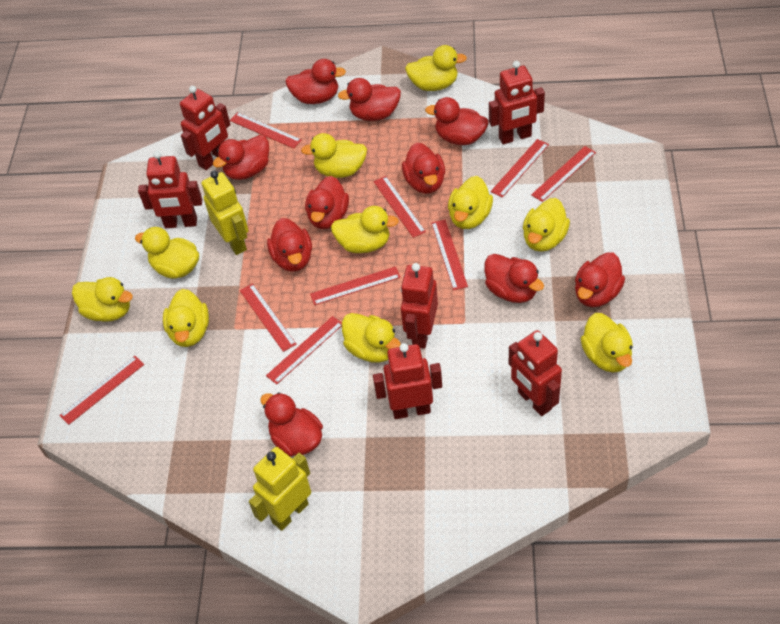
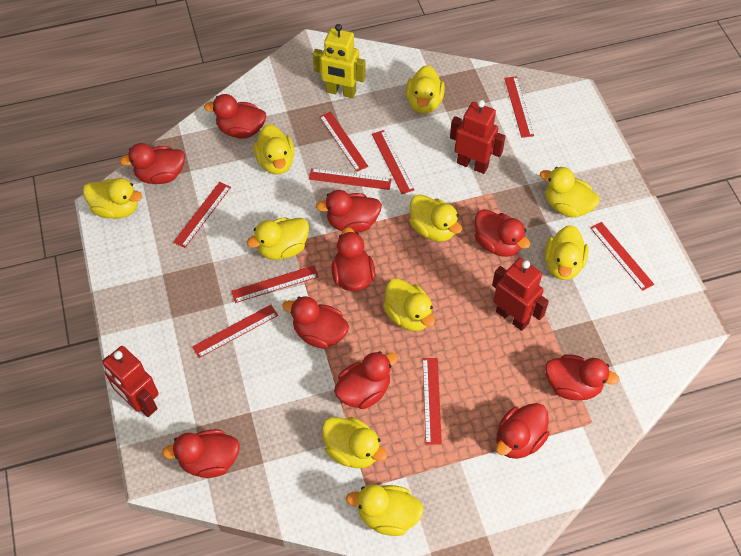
red robot: 6 -> 3
yellow robot: 2 -> 1

